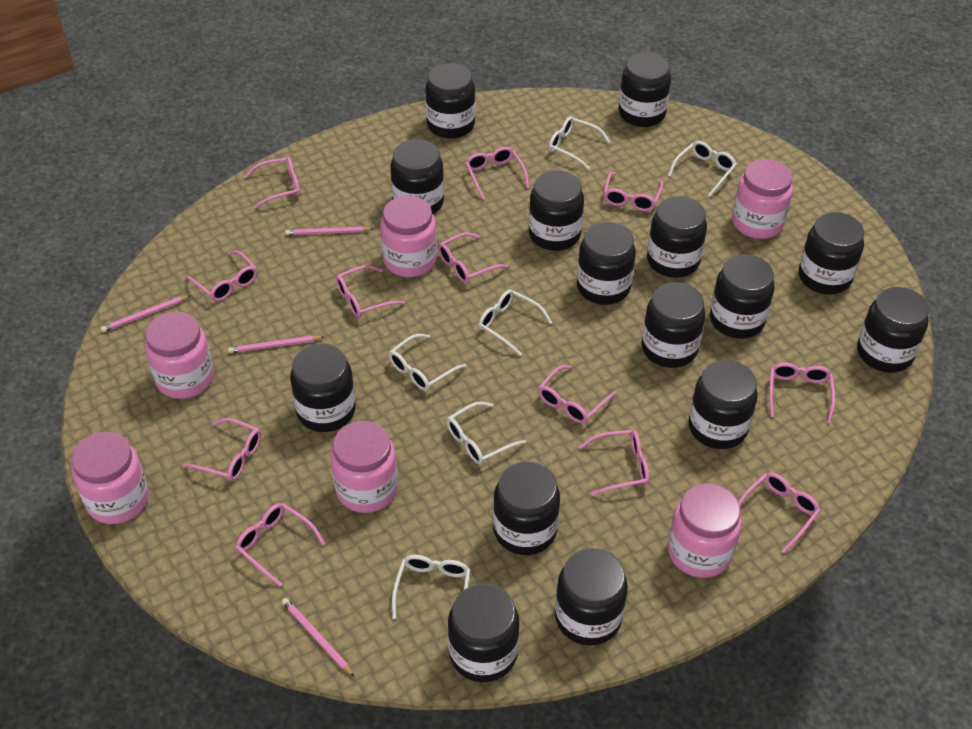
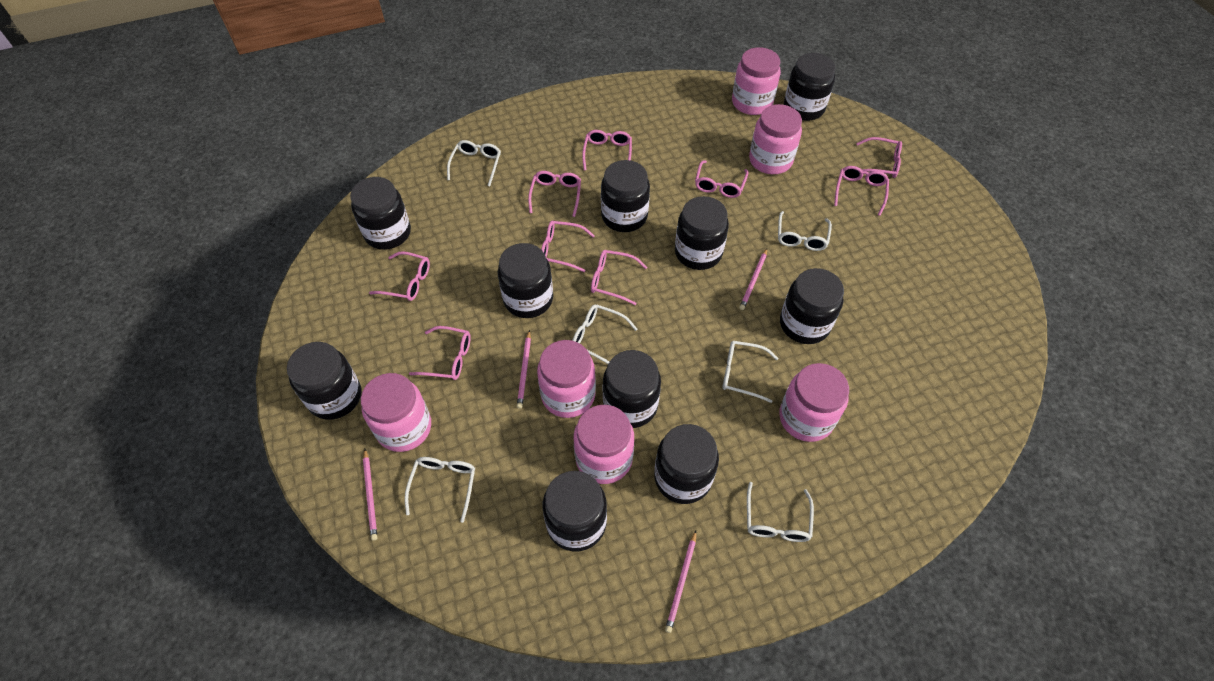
black jar: 15 -> 10
pink glasses: 12 -> 9

